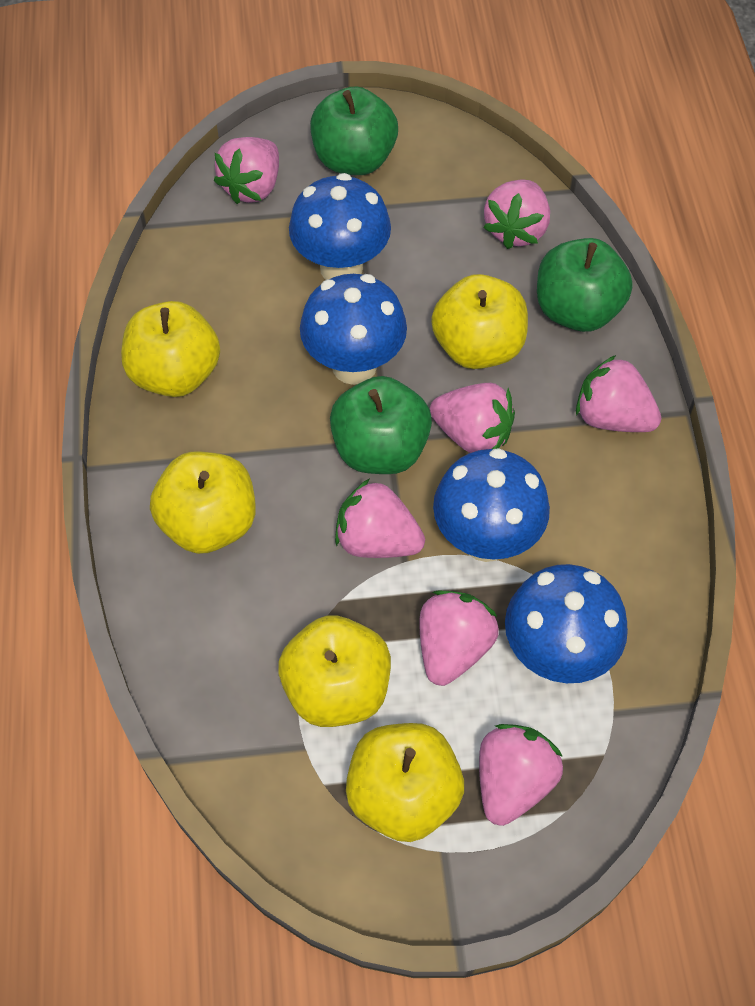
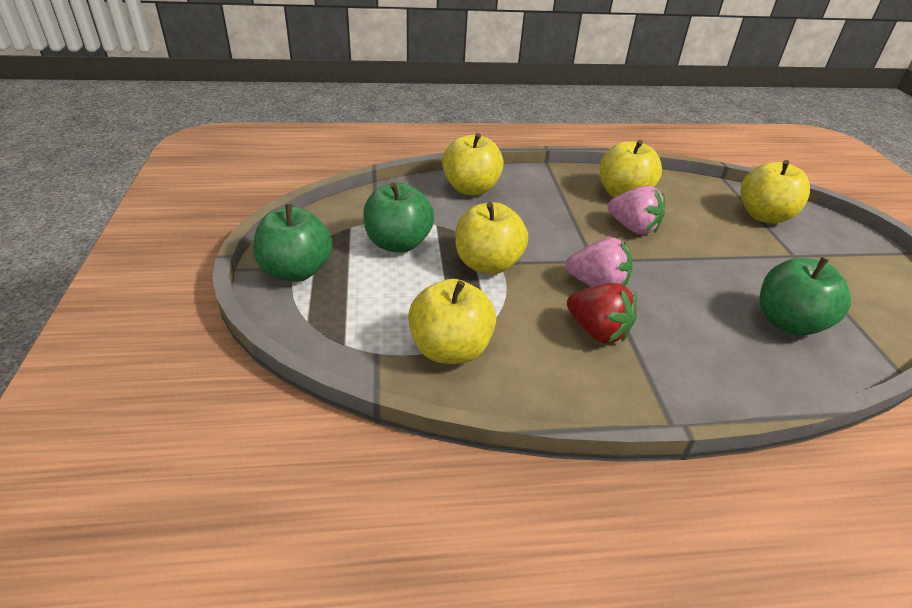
blue mushroom: 4 -> 0
pink strawberry: 7 -> 2
red strawberry: 0 -> 1

